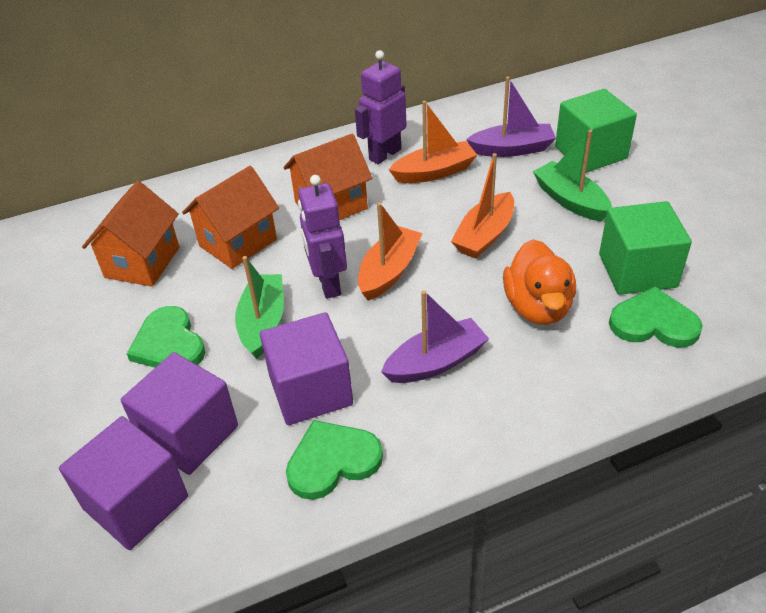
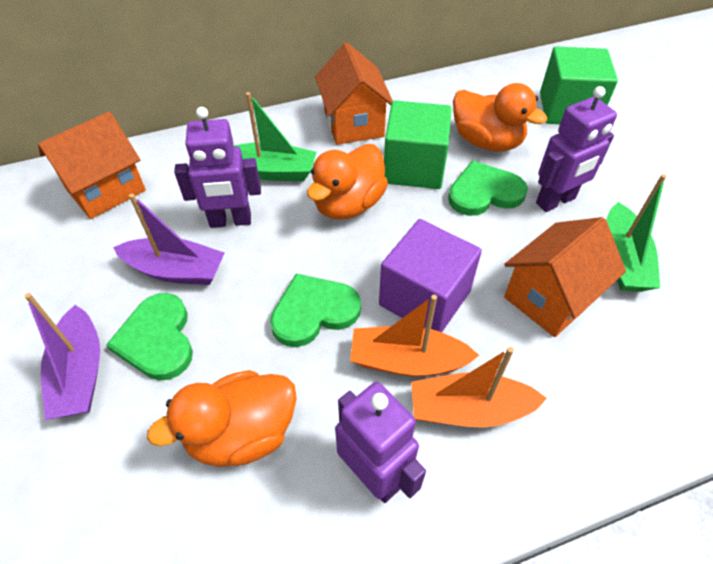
orange boat: 3 -> 2
orange duck: 1 -> 3
purple cube: 3 -> 1
purple robot: 2 -> 3

